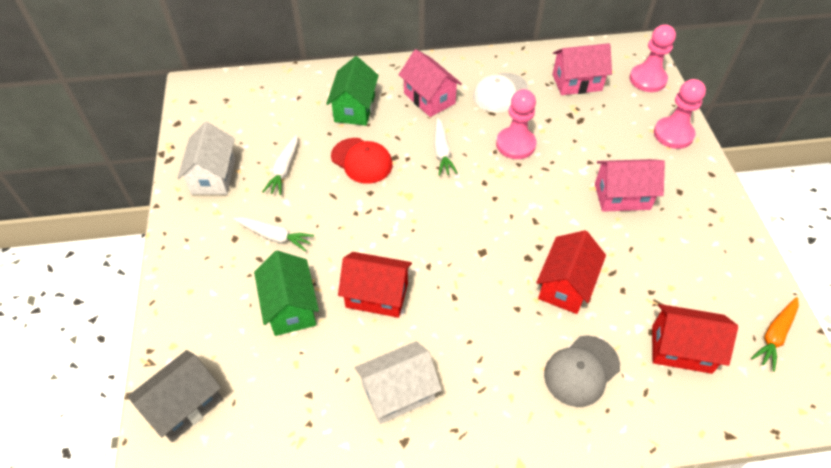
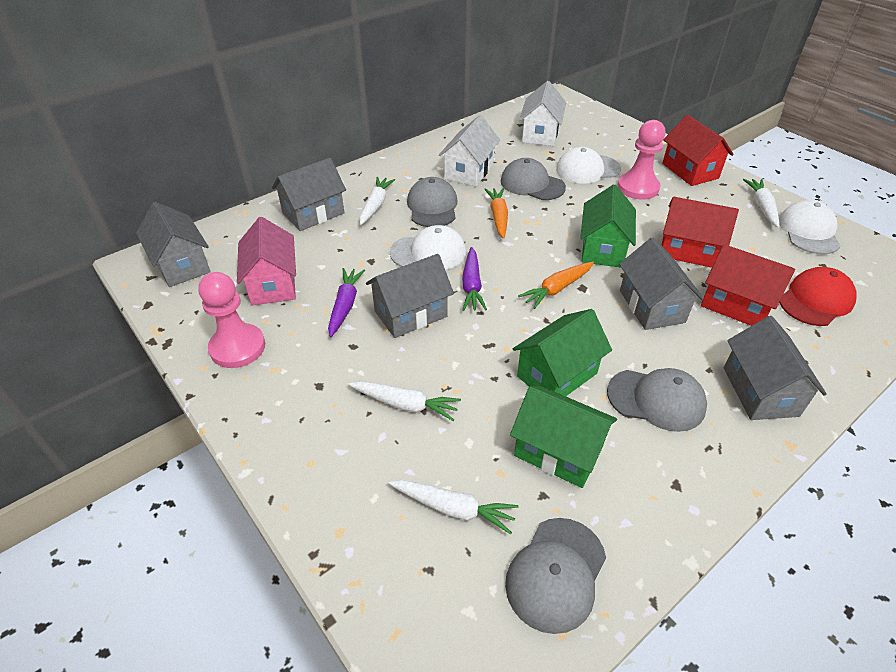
green house: 2 -> 3
grey cap: 1 -> 4
grey house: 1 -> 5
orange carrot: 1 -> 2
pink house: 3 -> 1
pink pawn: 3 -> 2
purple carrot: 0 -> 2
white cap: 1 -> 3
white carrot: 3 -> 4

